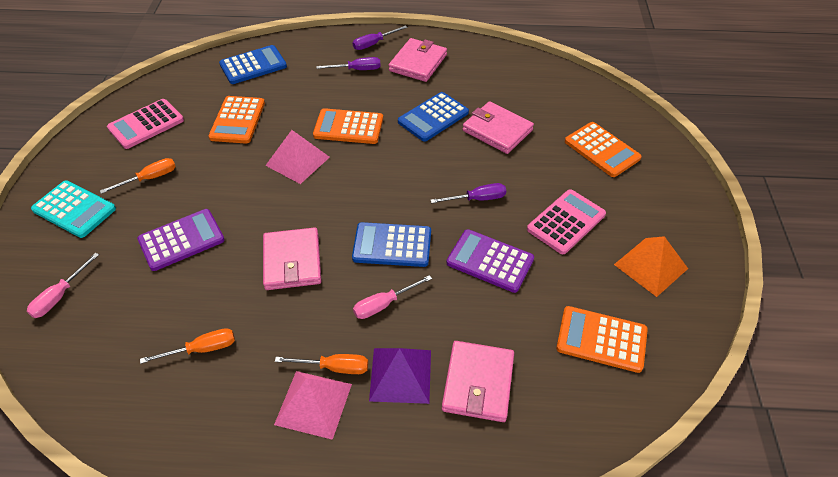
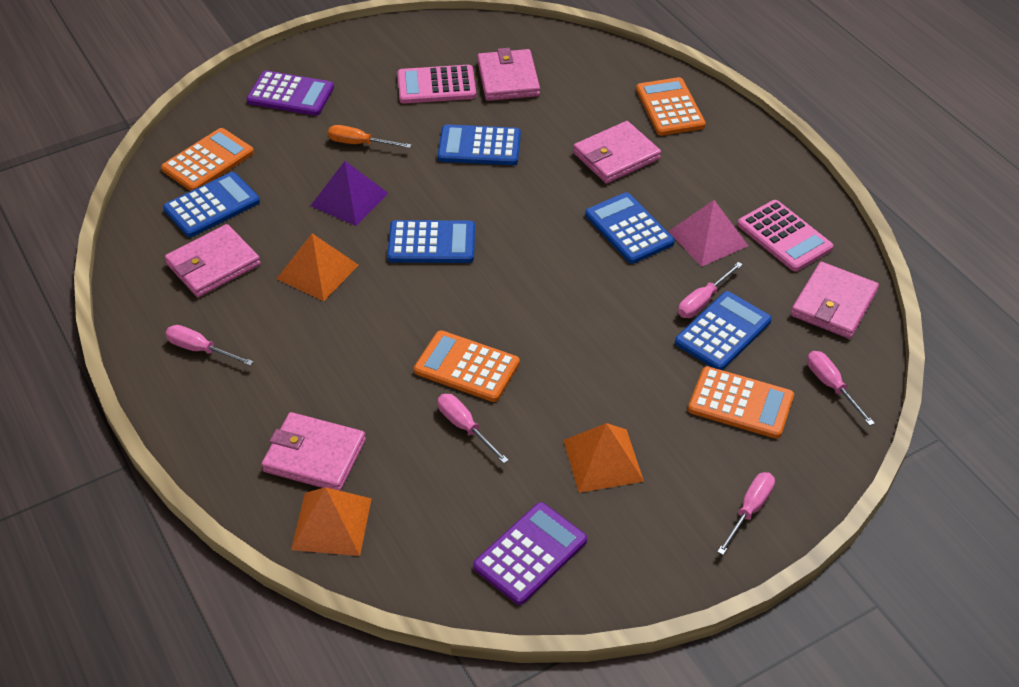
blue calculator: 3 -> 5
orange pyramid: 1 -> 3
orange screwdriver: 3 -> 1
pink pyramid: 2 -> 1
pink screwdriver: 2 -> 5
pink wallet: 4 -> 5
purple screwdriver: 3 -> 0
turquoise calculator: 1 -> 0

